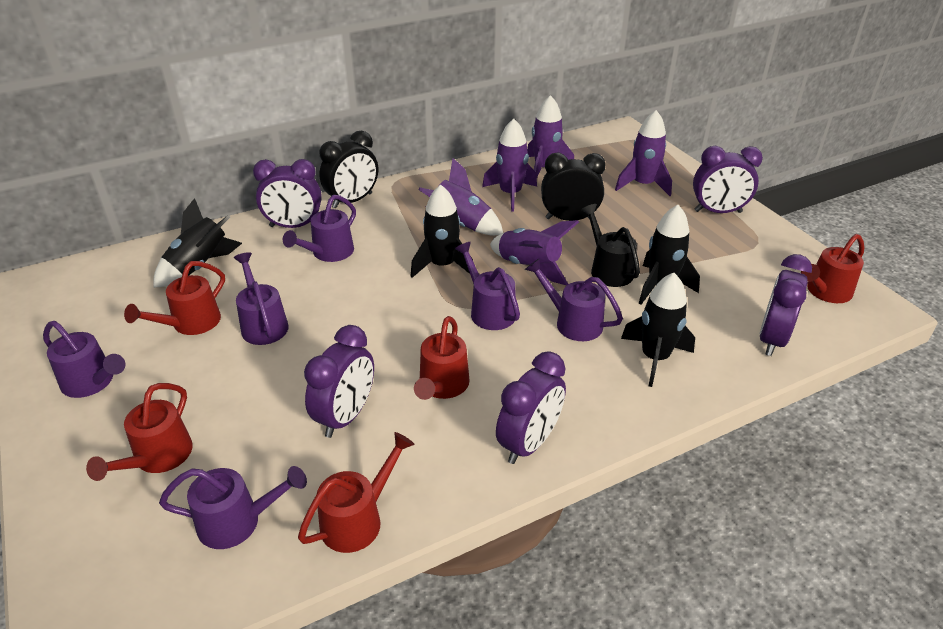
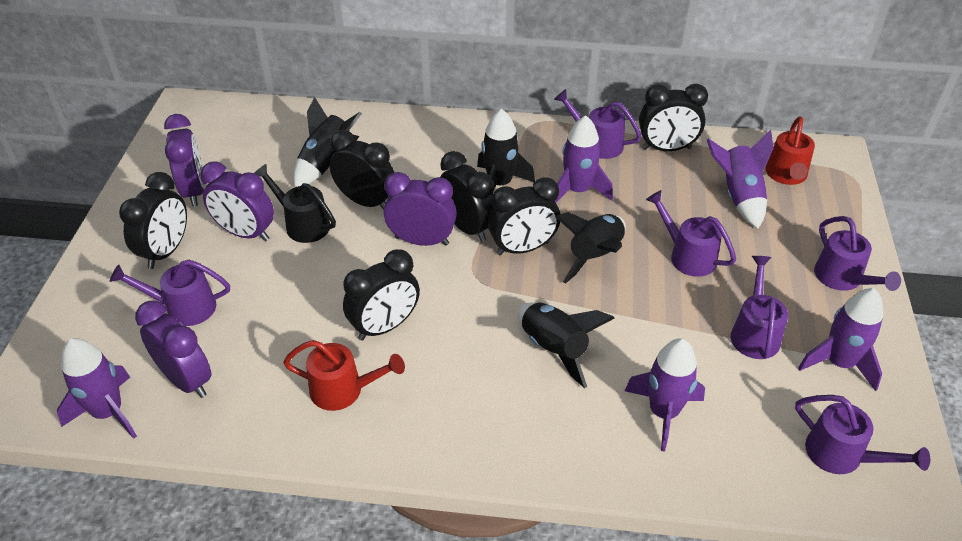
black clock: 2 -> 6
purple clock: 5 -> 4
red watering can: 5 -> 2

